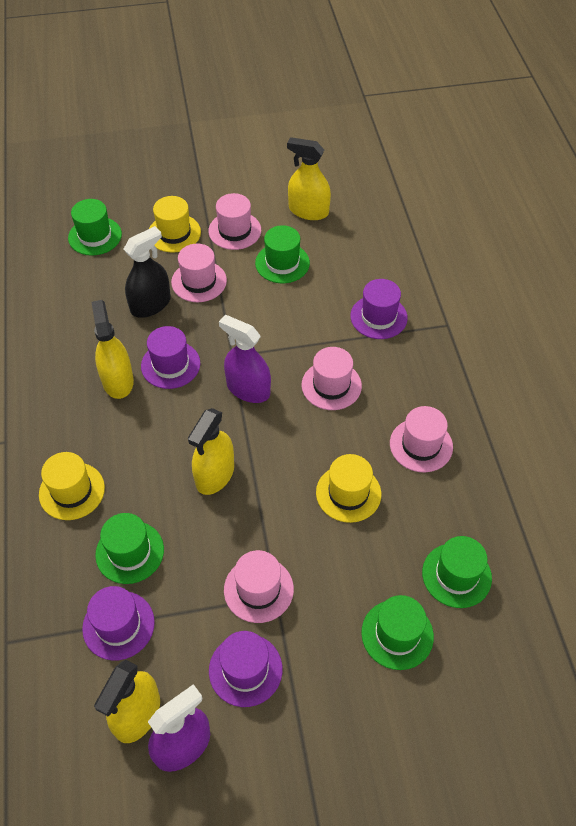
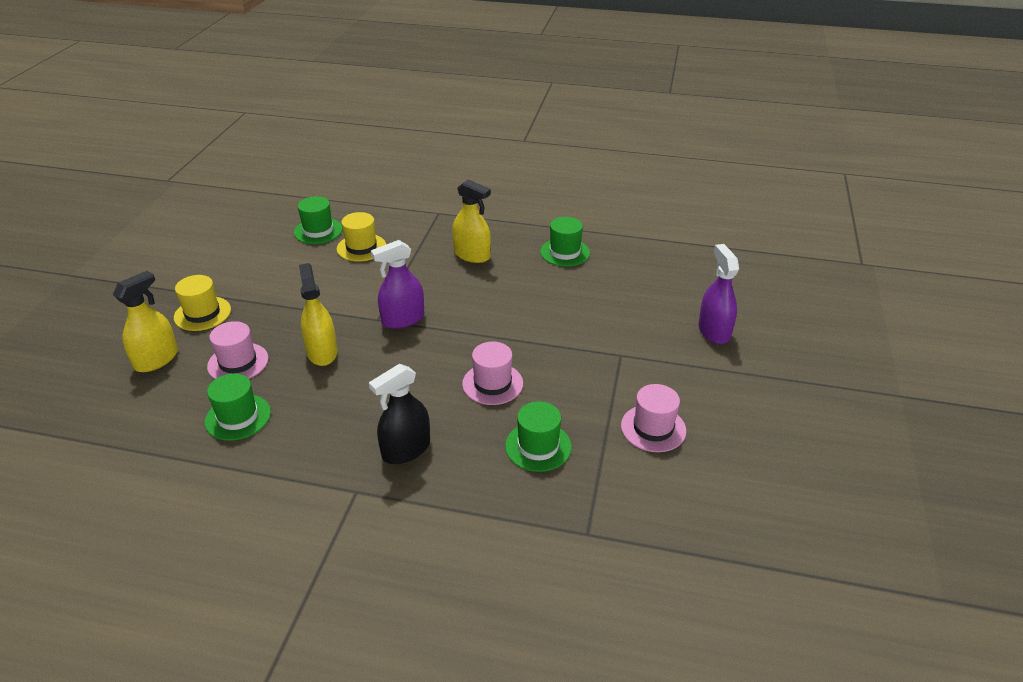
green hat: 5 -> 4
pink hat: 5 -> 3
purple hat: 4 -> 0
yellow hat: 3 -> 2
yellow spray bottle: 4 -> 3

